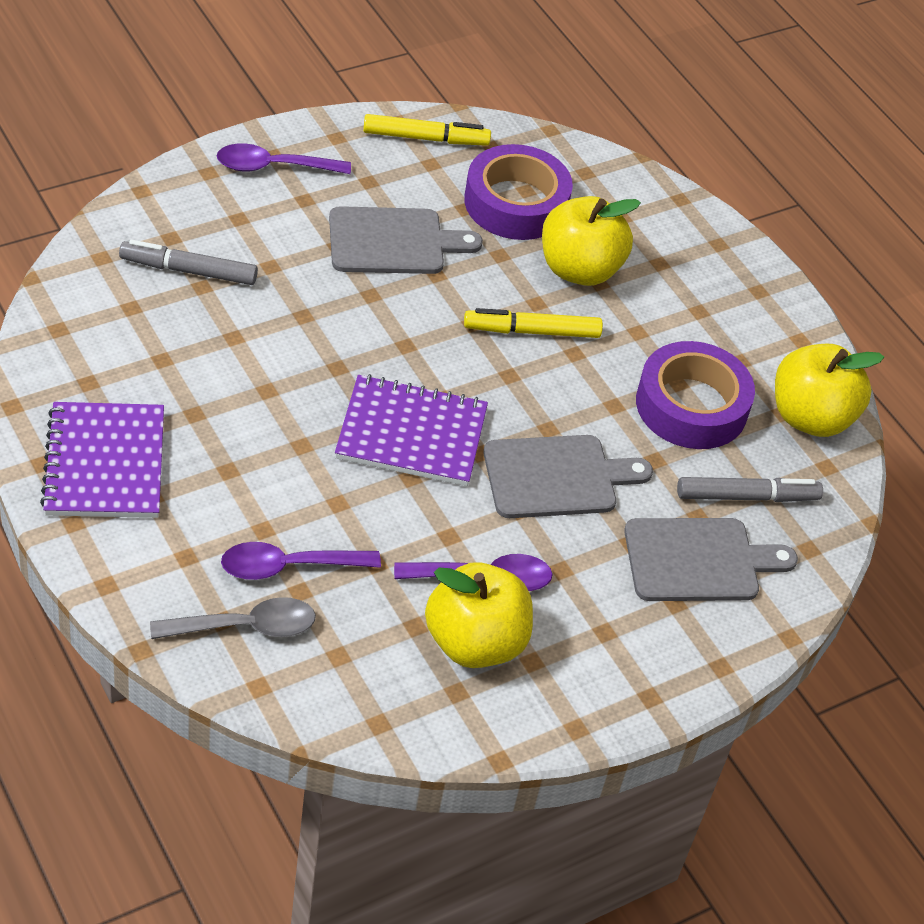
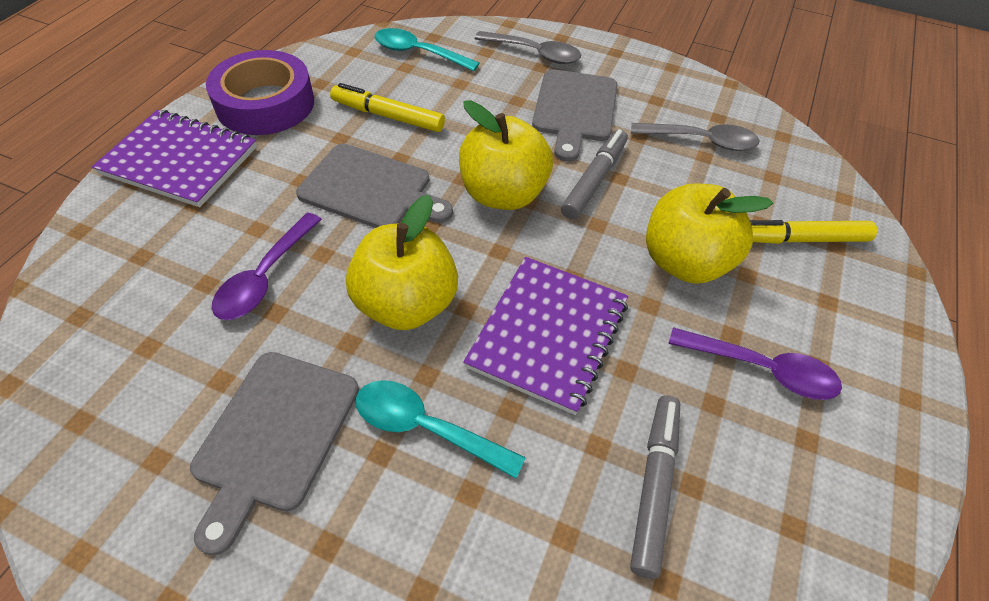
grey spoon: 1 -> 2
purple spoon: 3 -> 2
purple tape: 2 -> 1
turquoise spoon: 0 -> 2

